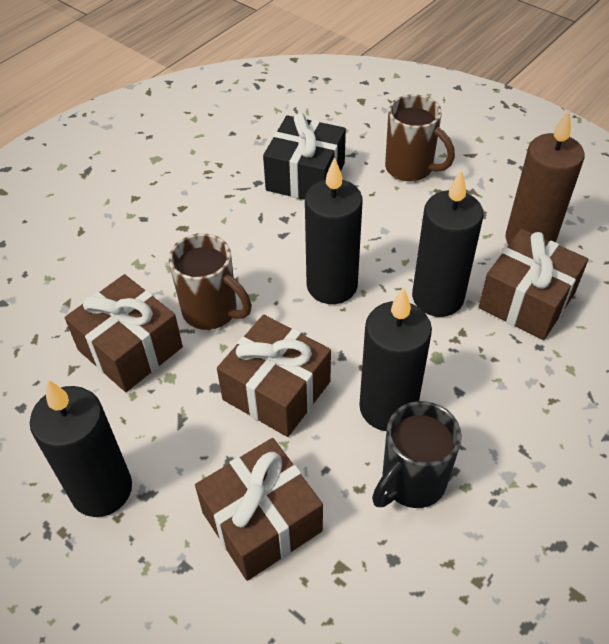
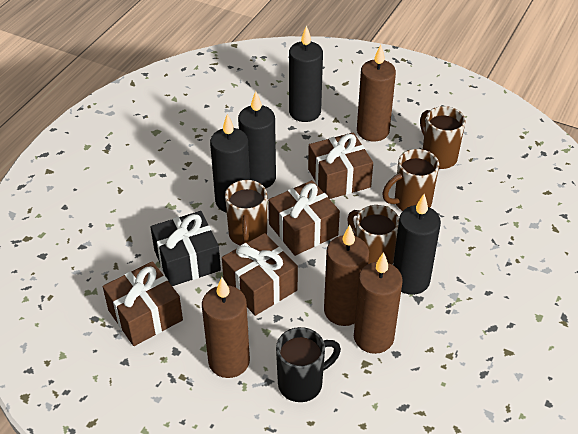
brown candle: 1 -> 4
brown mug: 2 -> 4

